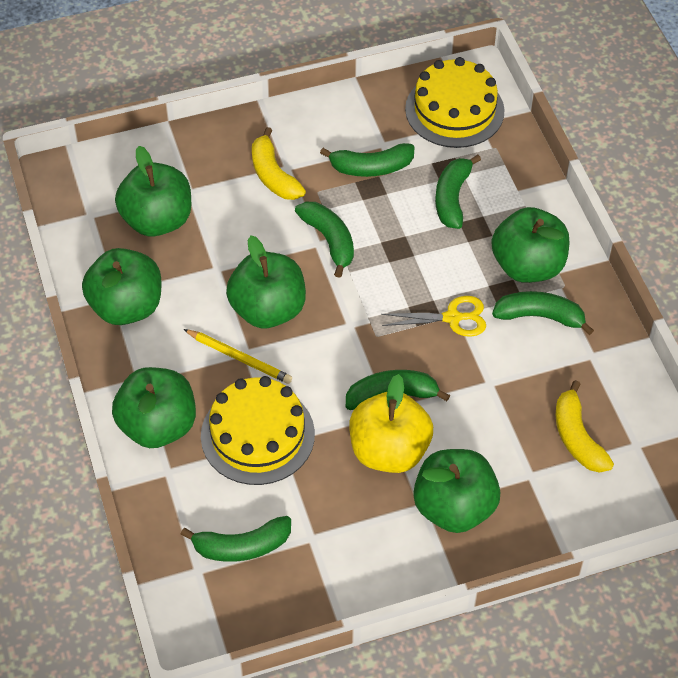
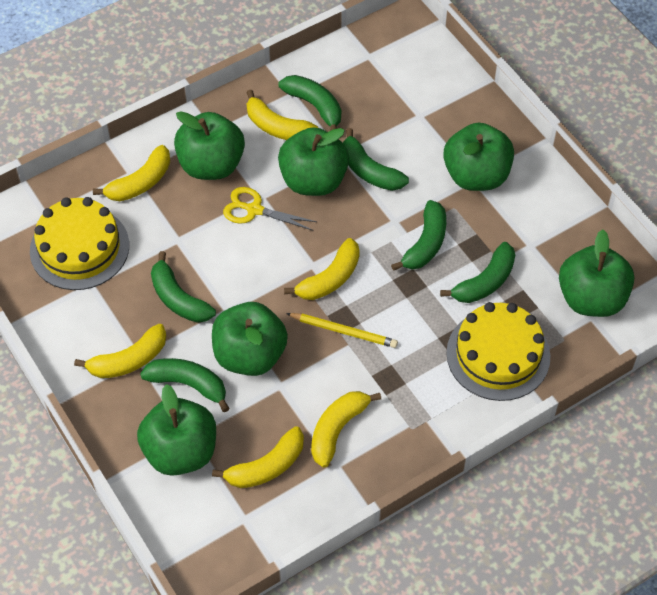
yellow apple: 1 -> 0
yellow banana: 2 -> 6

